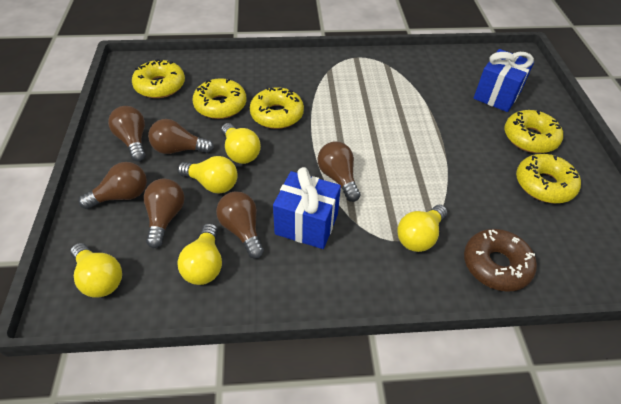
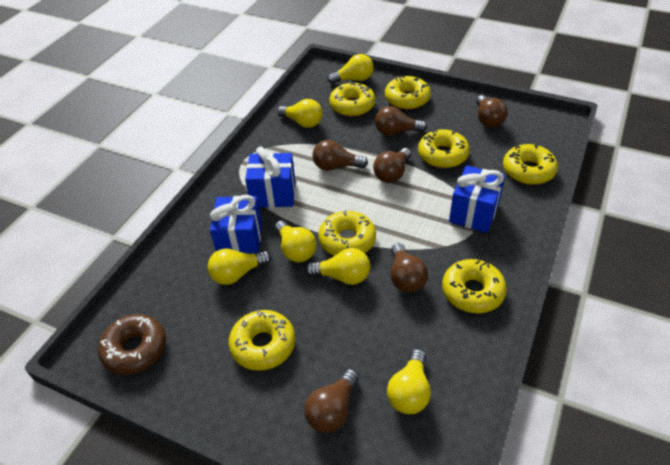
blue gift: 2 -> 3
yellow donut: 5 -> 7
yellow light bulb: 5 -> 6

